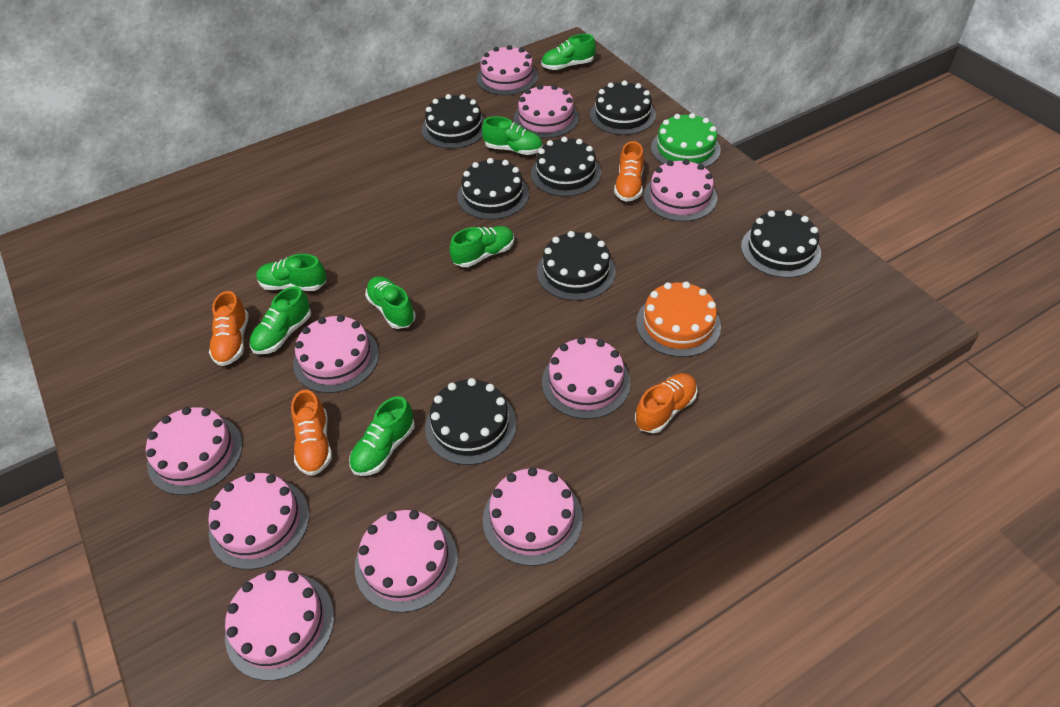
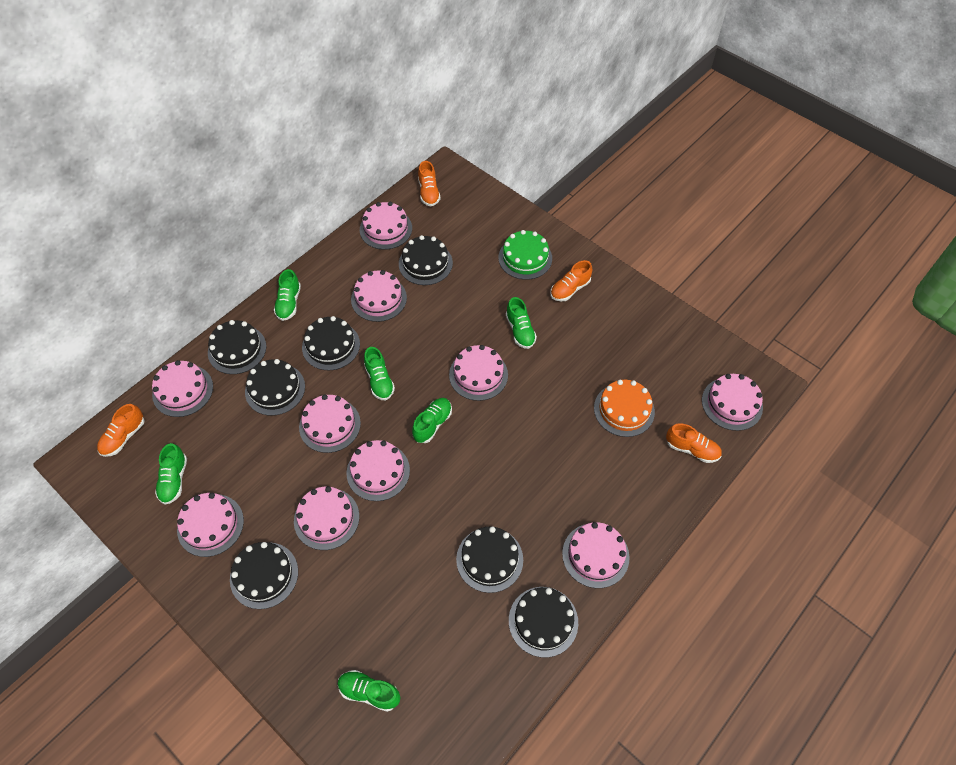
green shoe: 7 -> 6

